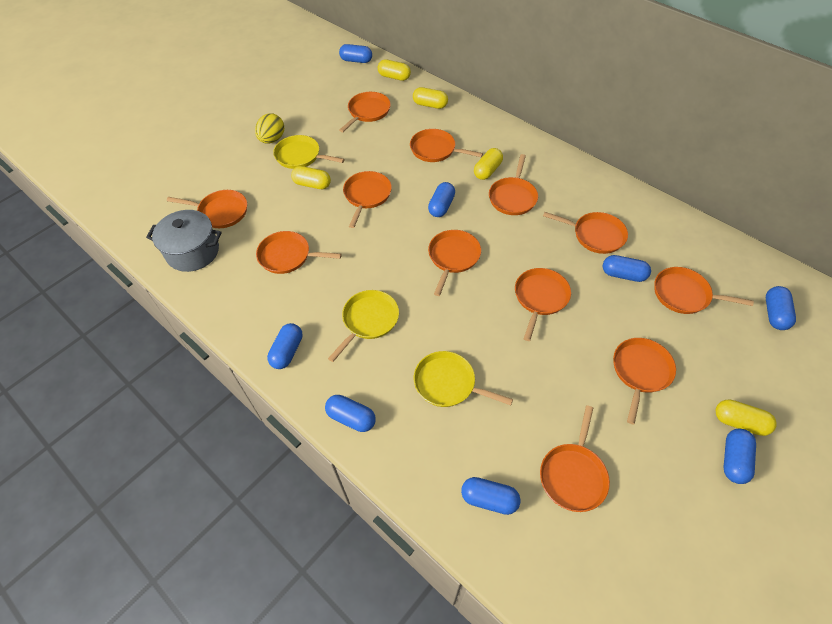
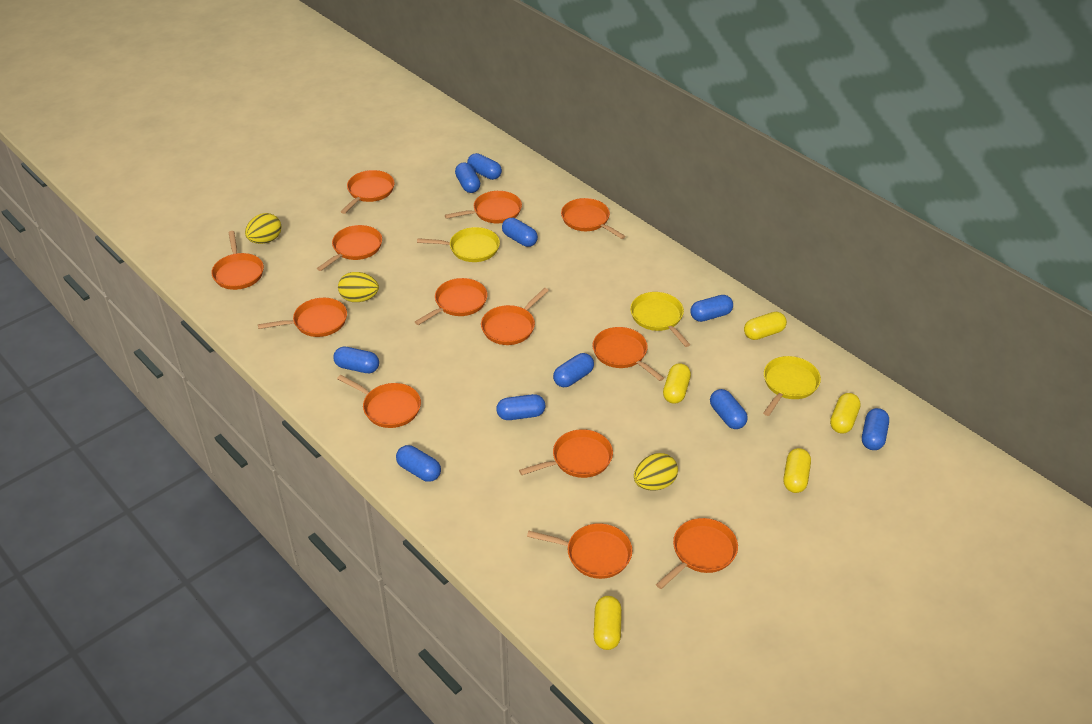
blue capsule: 8 -> 10
grey pot: 1 -> 0
orange pan: 12 -> 13
yellow egg: 1 -> 3

